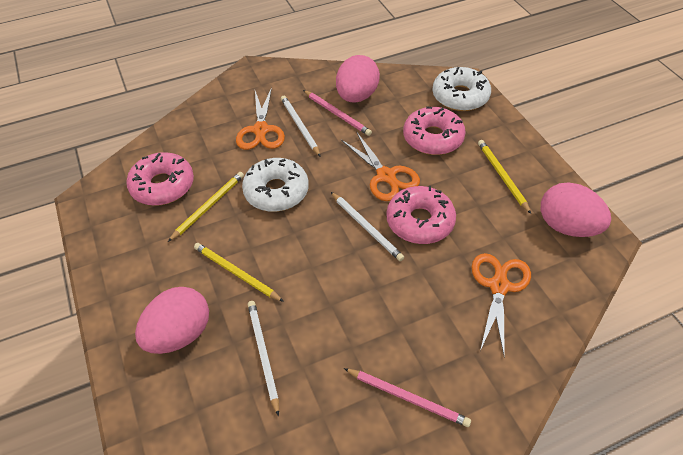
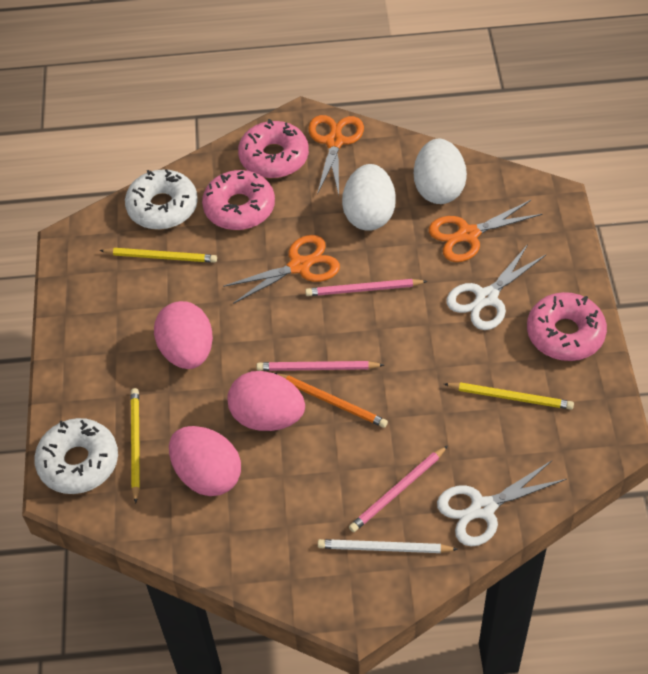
orange pencil: 0 -> 1
pink pencil: 2 -> 3
white egg: 0 -> 2
white pencil: 3 -> 1
white scissors: 0 -> 2

